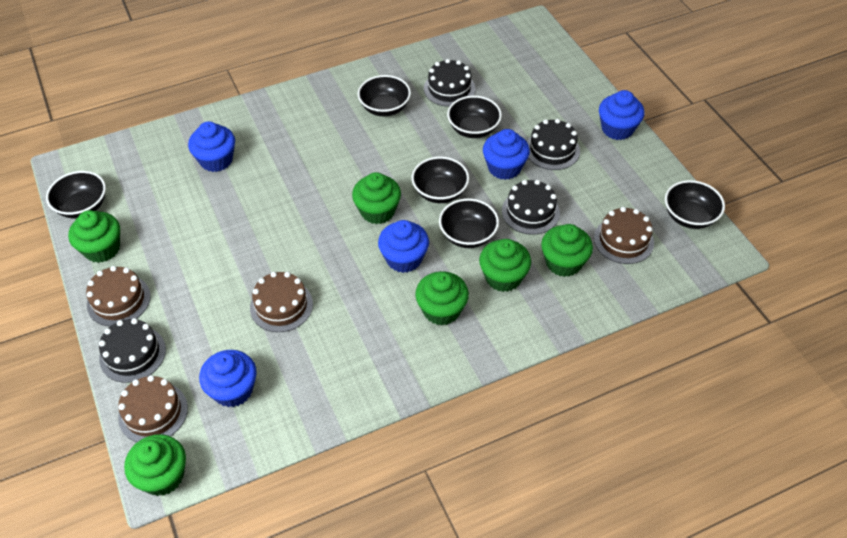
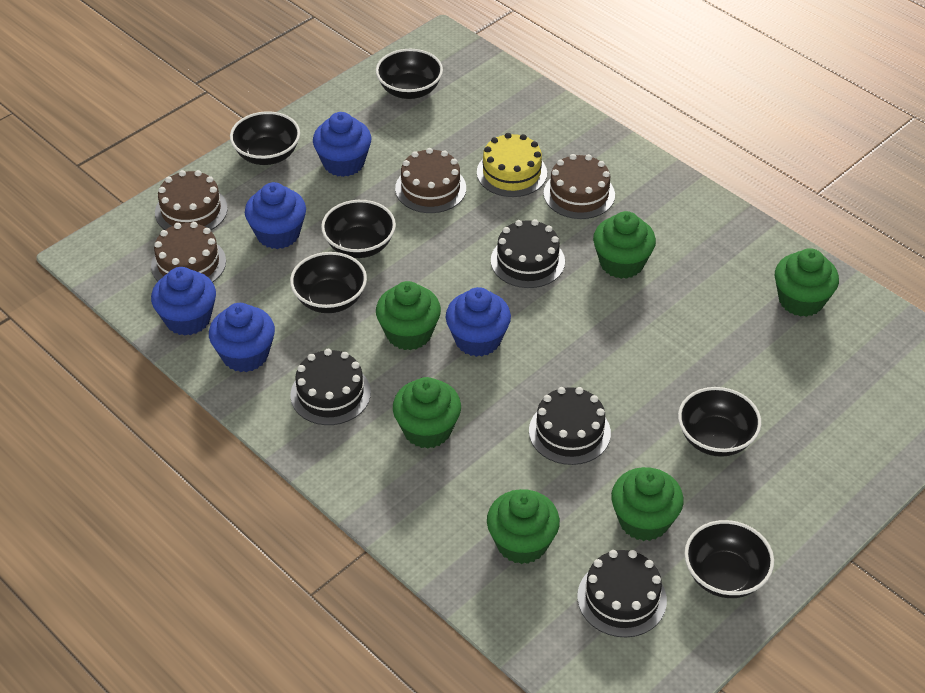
yellow cake: 0 -> 1

